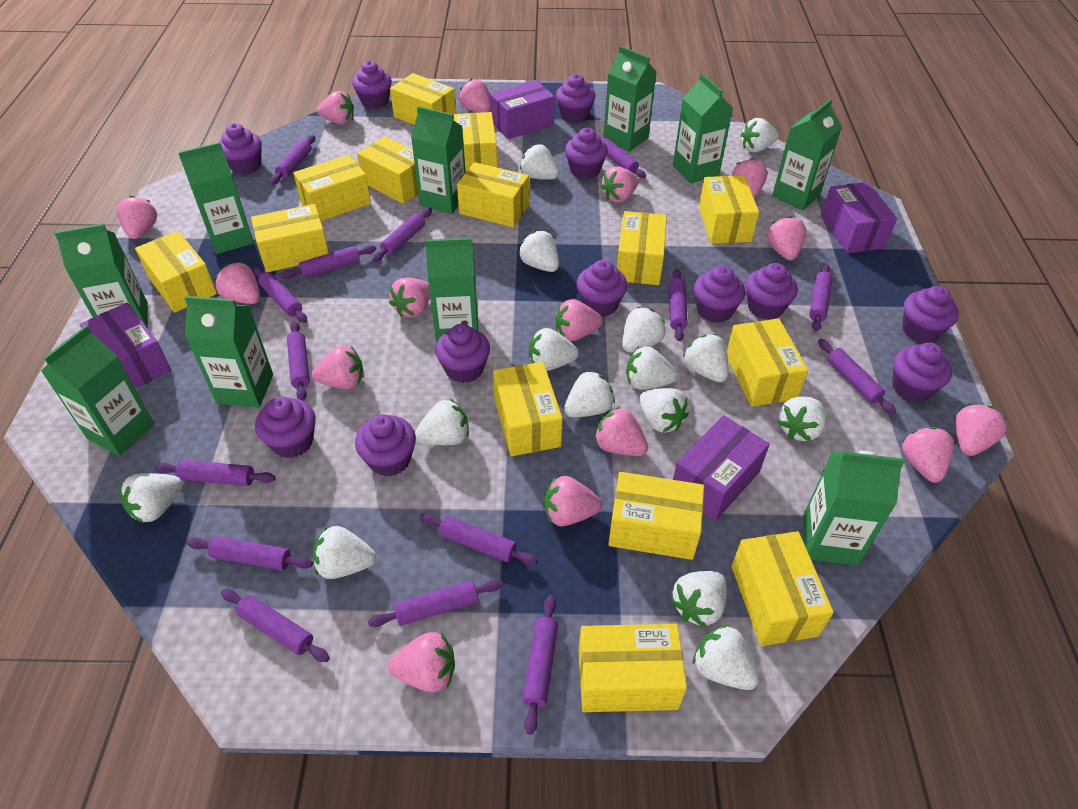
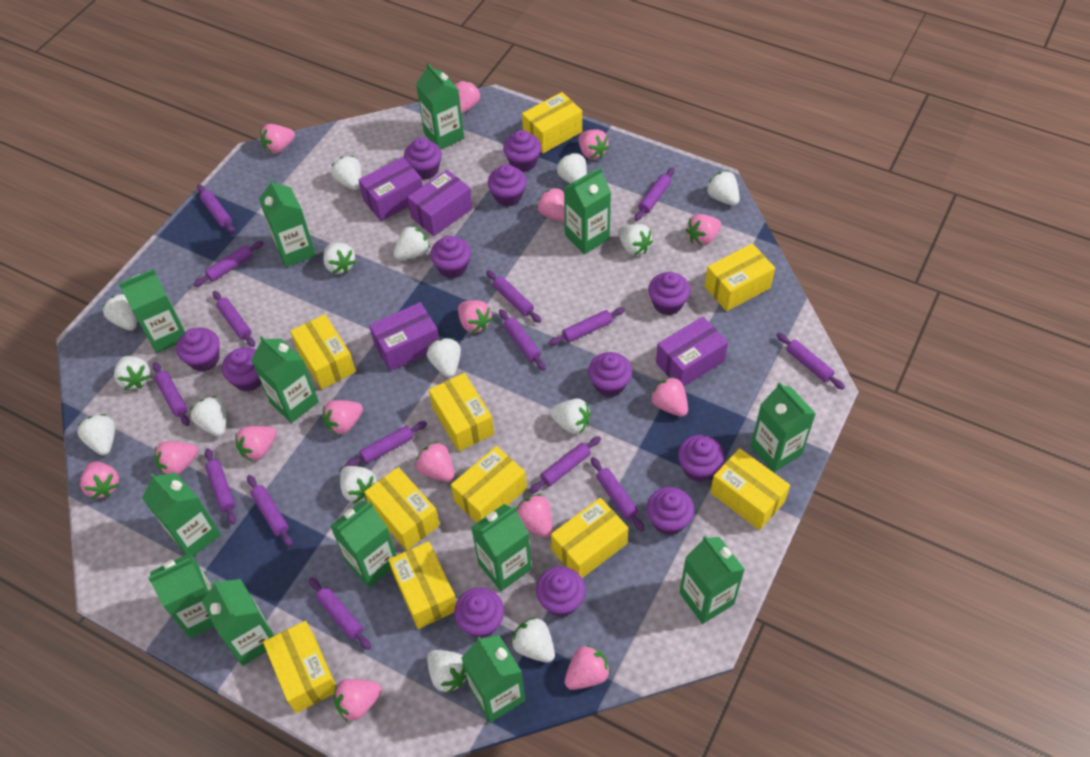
green carton: 10 -> 13
yellow box: 14 -> 10

